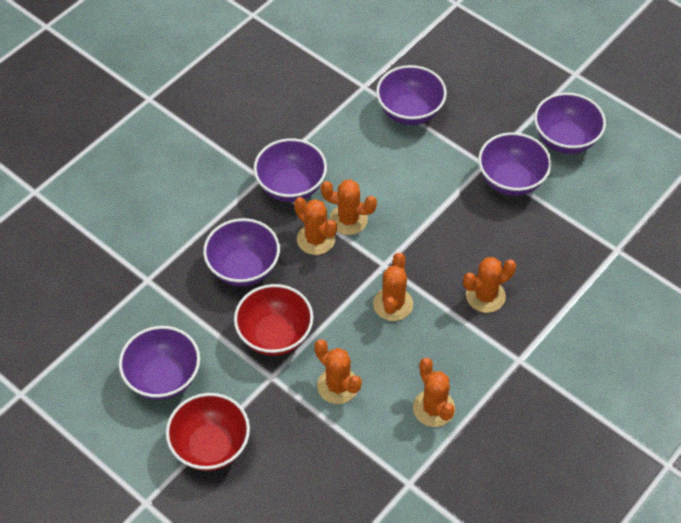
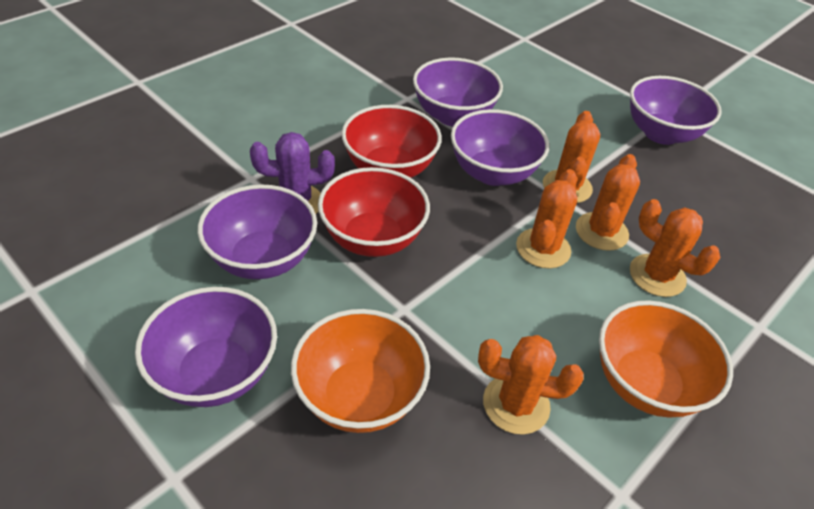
orange bowl: 0 -> 2
orange cactus: 6 -> 5
purple bowl: 6 -> 5
purple cactus: 0 -> 1

